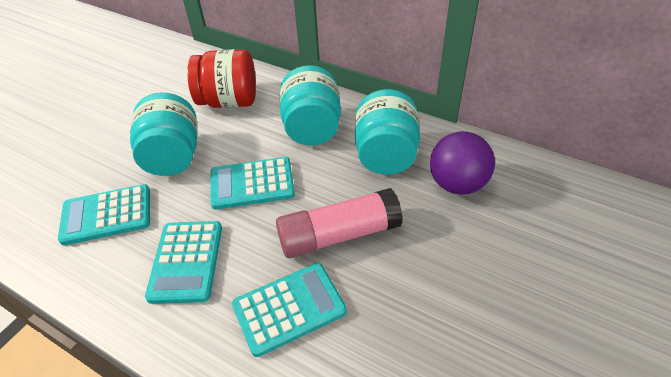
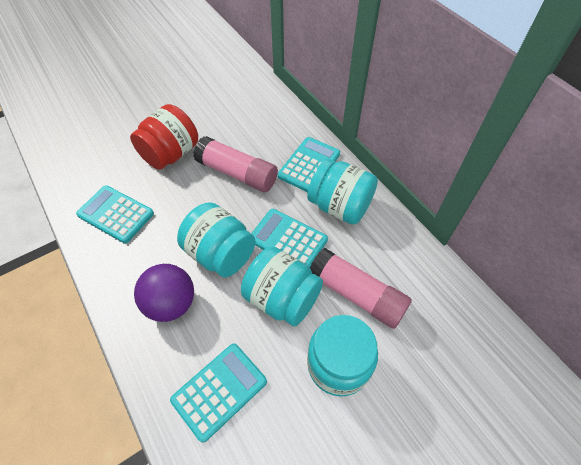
pink glue stick: 1 -> 2
turquoise jar: 3 -> 4

